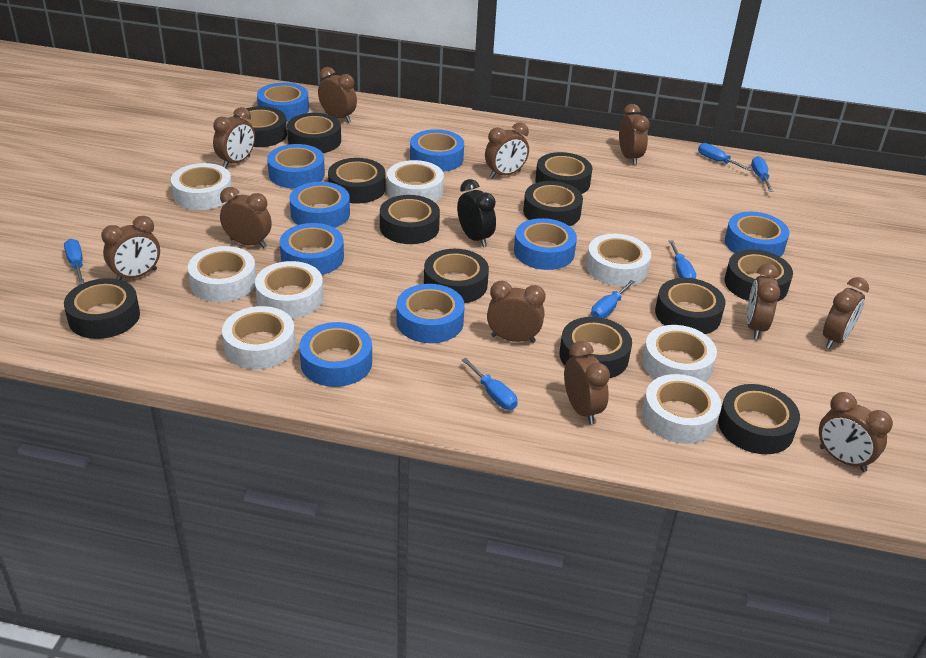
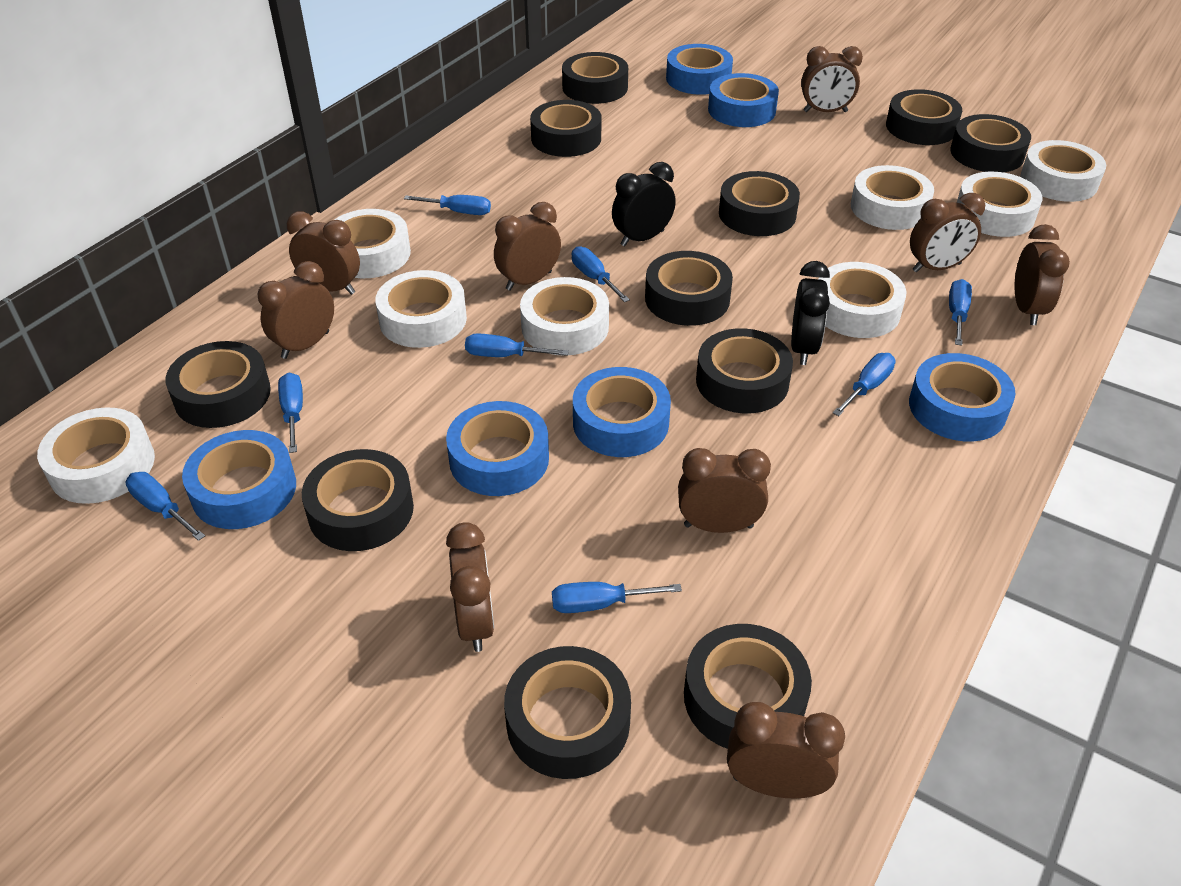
black clock: 1 -> 2
black tape: 12 -> 11
blue screwdriver: 6 -> 8
blue tape: 9 -> 6
brown clock: 11 -> 9

